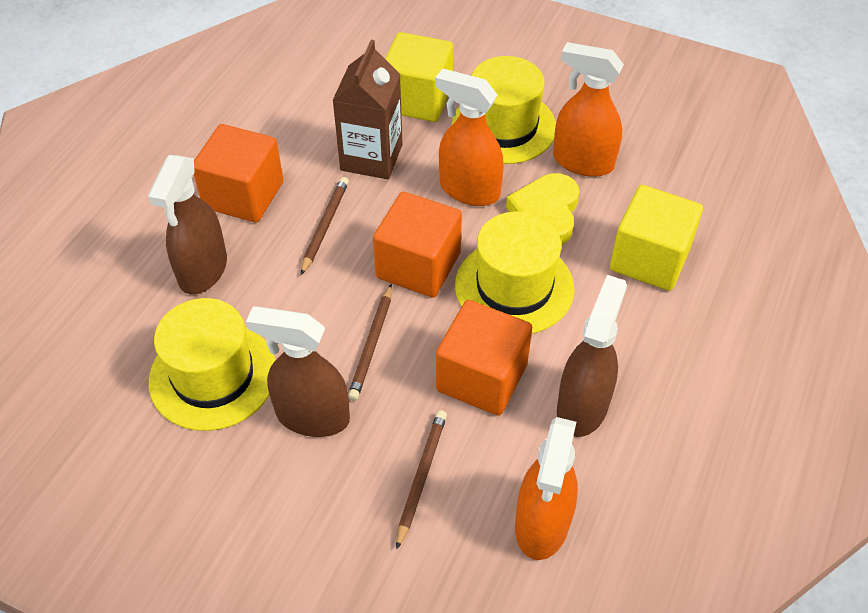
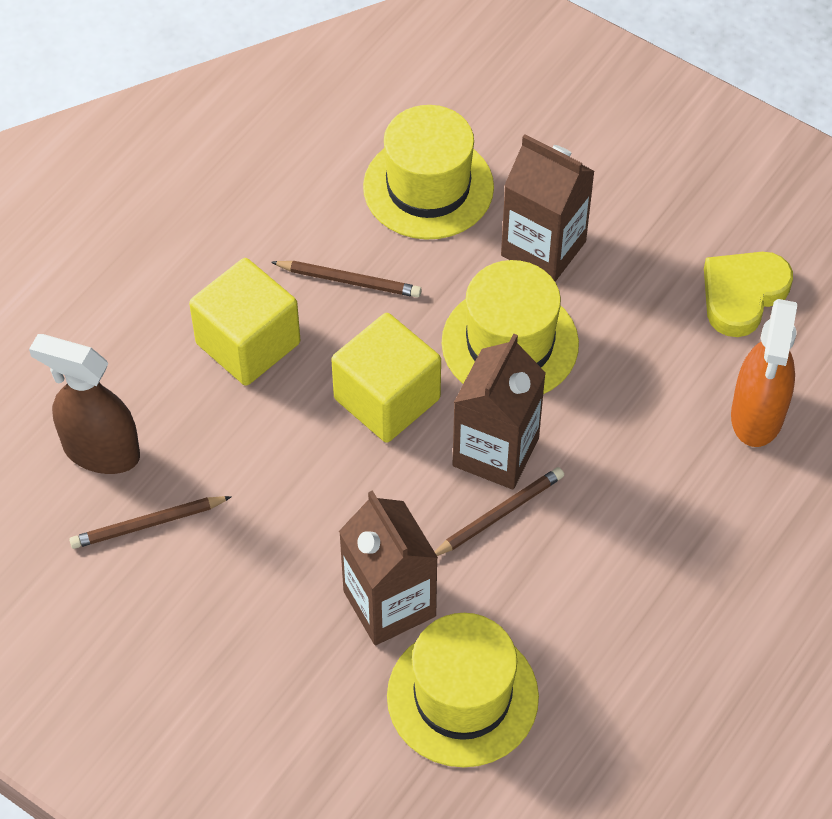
brown carton: 1 -> 3
brown spray bottle: 3 -> 1
orange cube: 3 -> 0
orange spray bottle: 3 -> 1

